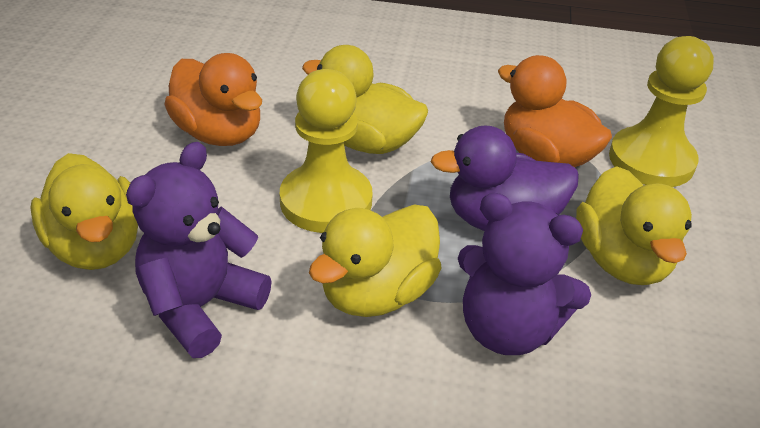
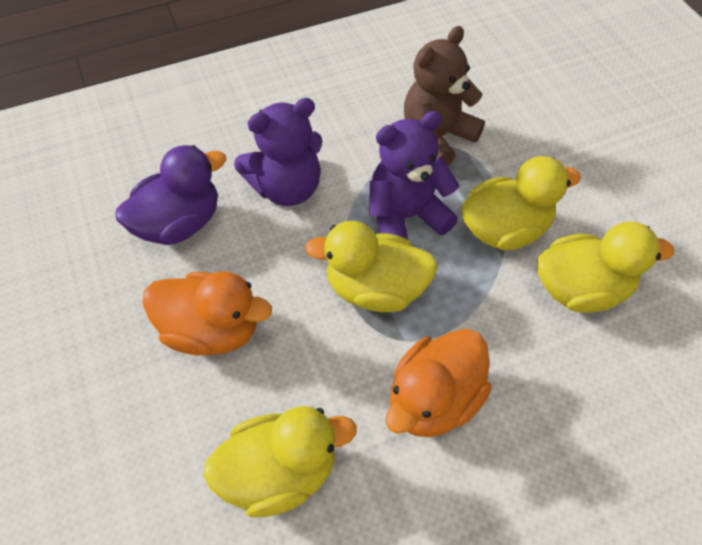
brown teddy bear: 0 -> 1
yellow pawn: 2 -> 0

